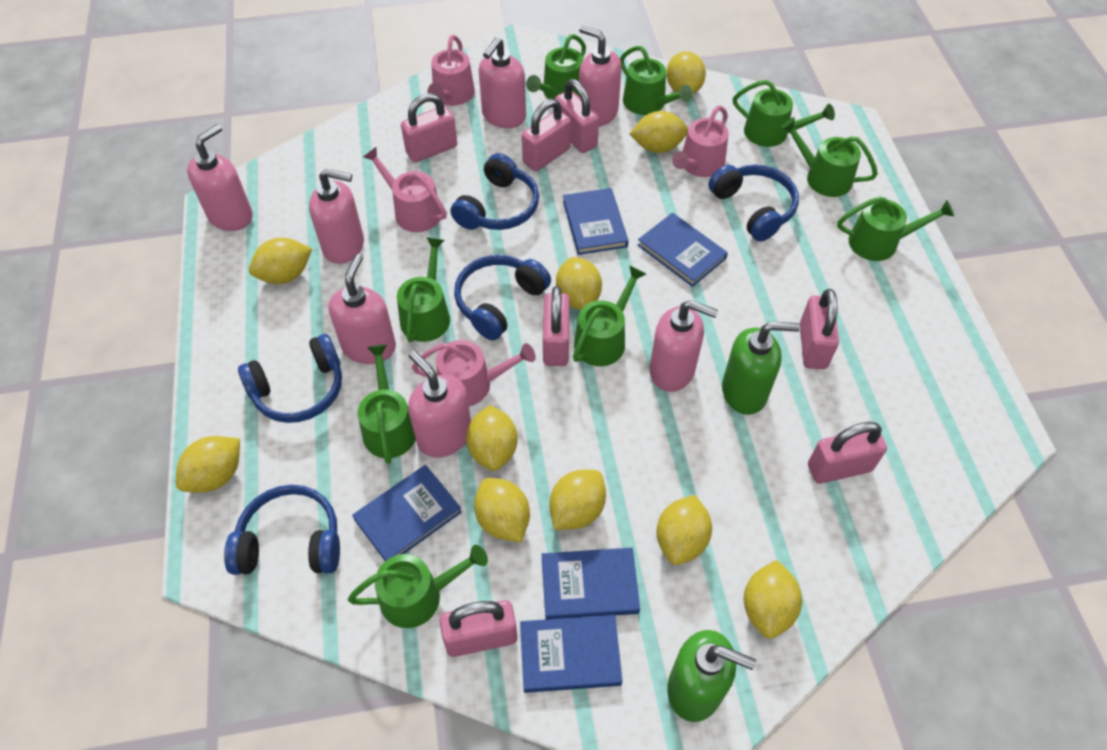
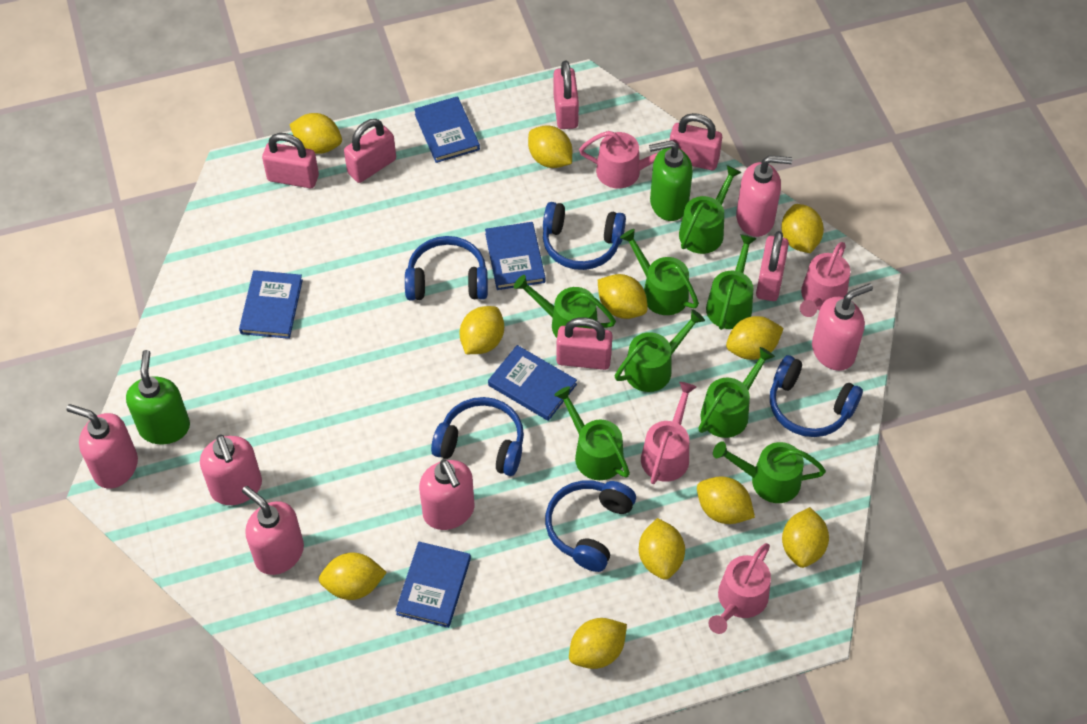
green watering can: 9 -> 8
pink padlock: 7 -> 6
pink soap dispenser: 7 -> 6
yellow lemon: 10 -> 11

